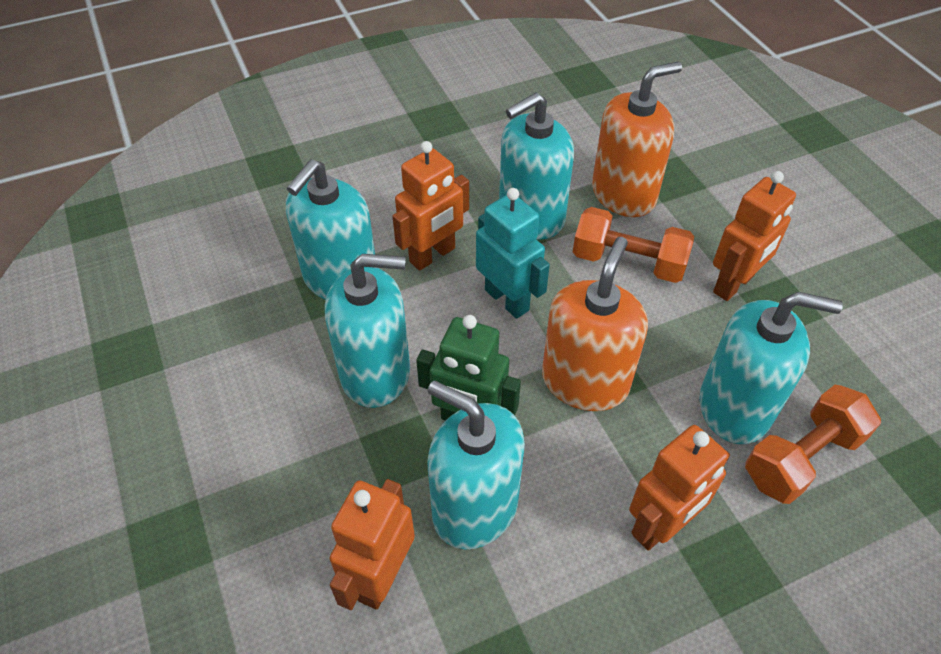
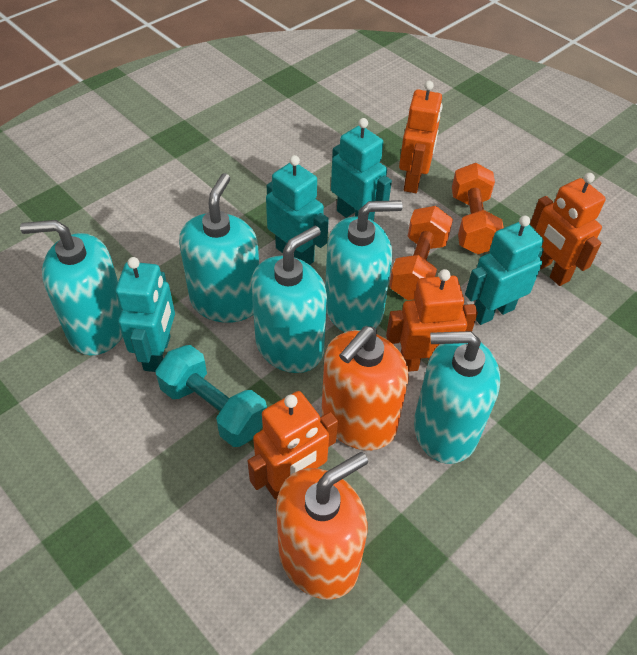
green robot: 1 -> 0
turquoise dumbbell: 0 -> 1
turquoise robot: 1 -> 4

